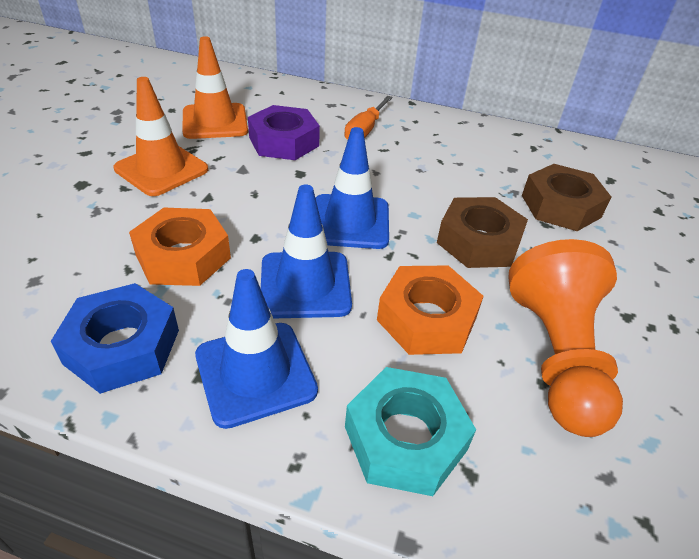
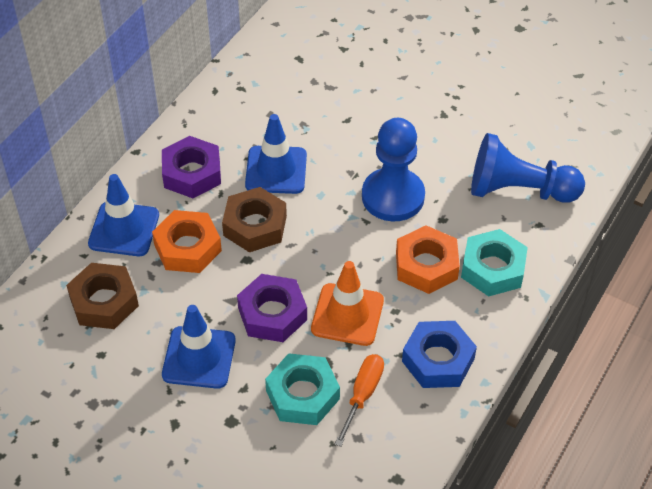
blue pawn: 0 -> 2
orange pawn: 1 -> 0
orange traffic cone: 2 -> 1
purple nut: 1 -> 2
turquoise nut: 1 -> 2

